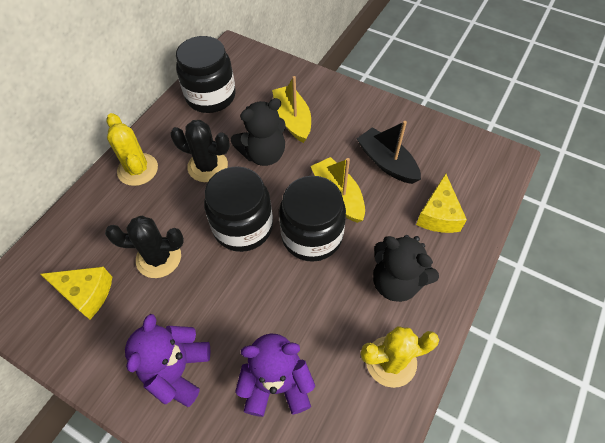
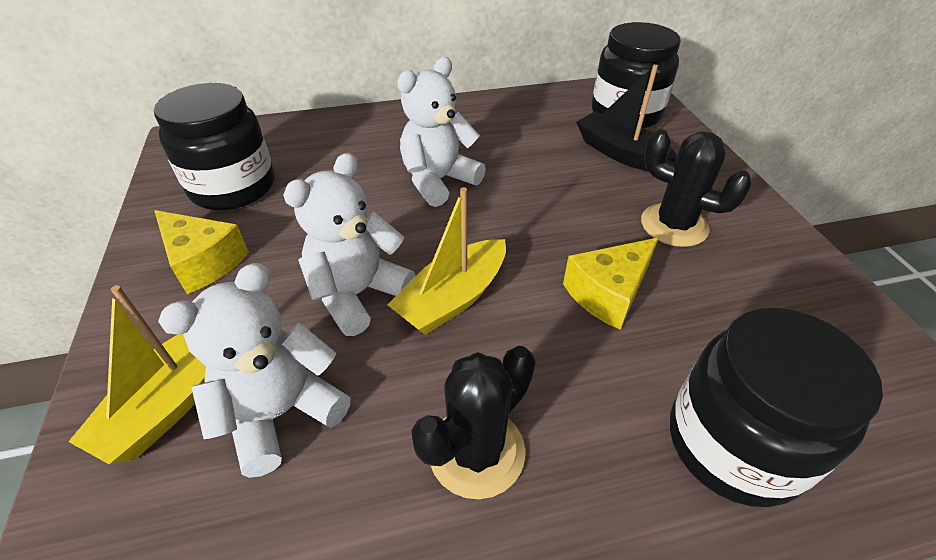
black teddy bear: 2 -> 0
purple teddy bear: 2 -> 0
white teddy bear: 0 -> 3
yellow cactus: 2 -> 0

